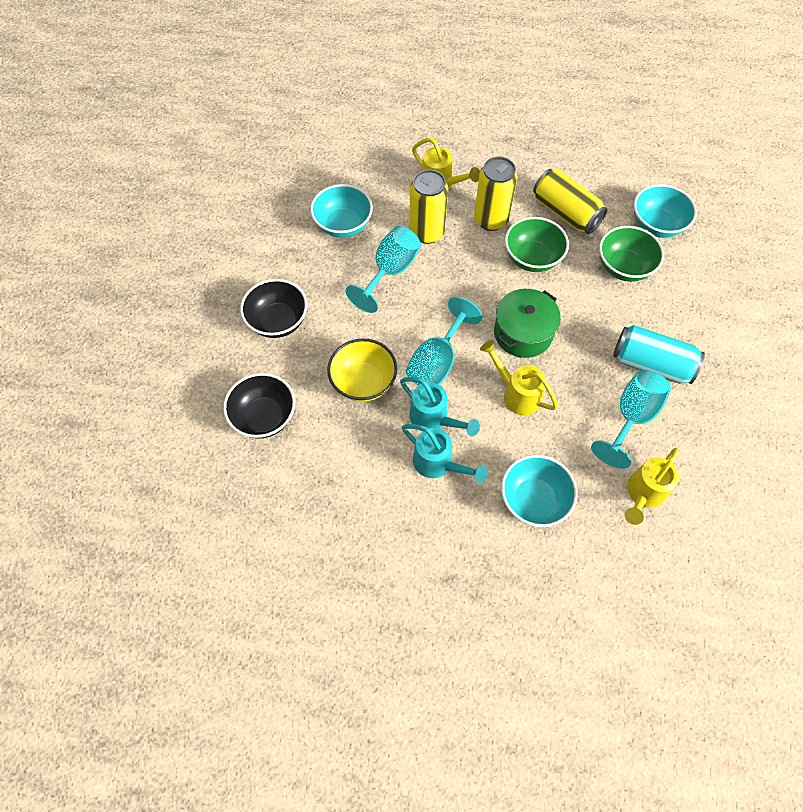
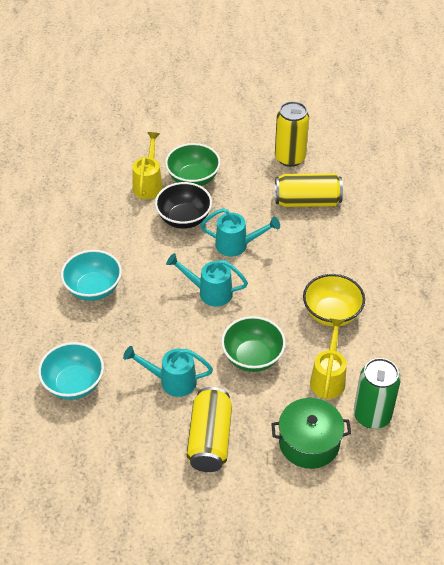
black bowl: 2 -> 1
green can: 0 -> 1
turquoise bowl: 3 -> 2
turquoise can: 1 -> 0
turquoise goblet: 3 -> 0
turquoise watering can: 2 -> 3
yellow watering can: 3 -> 2

